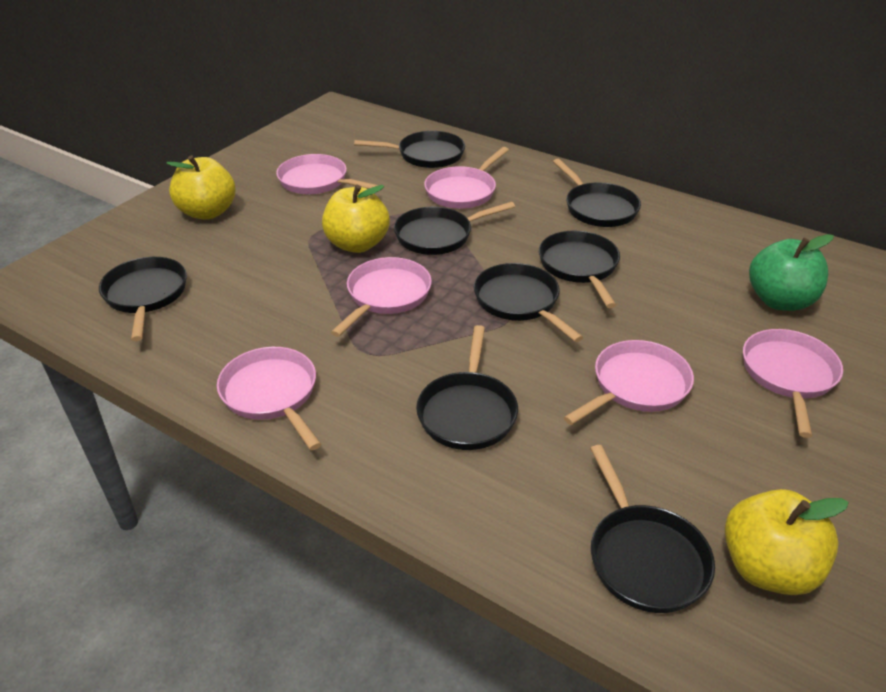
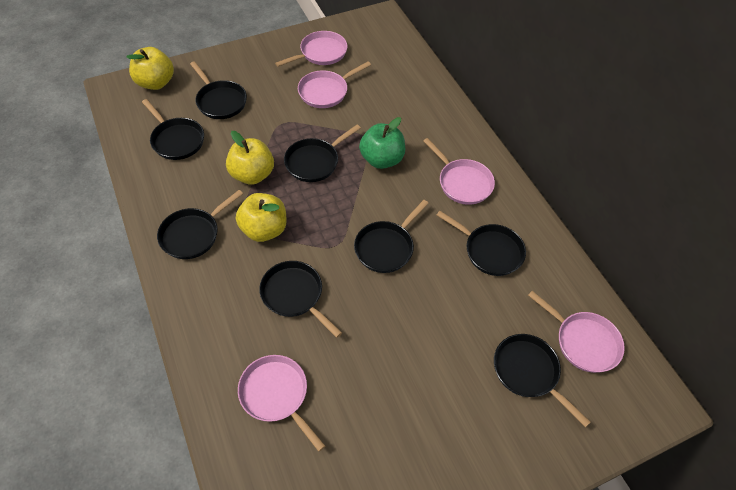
pink pan: 6 -> 5

